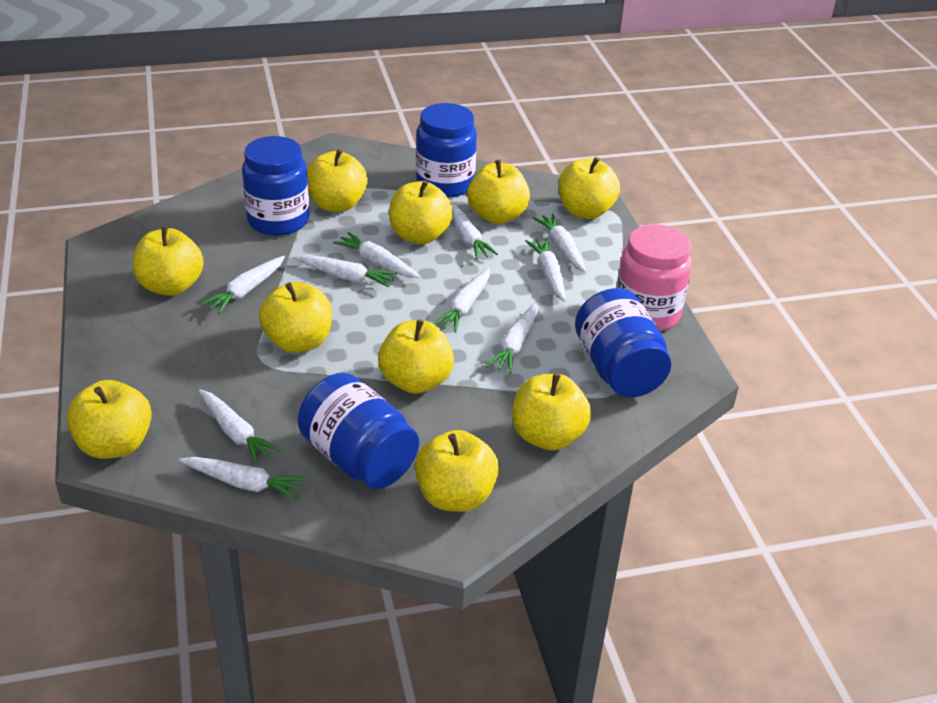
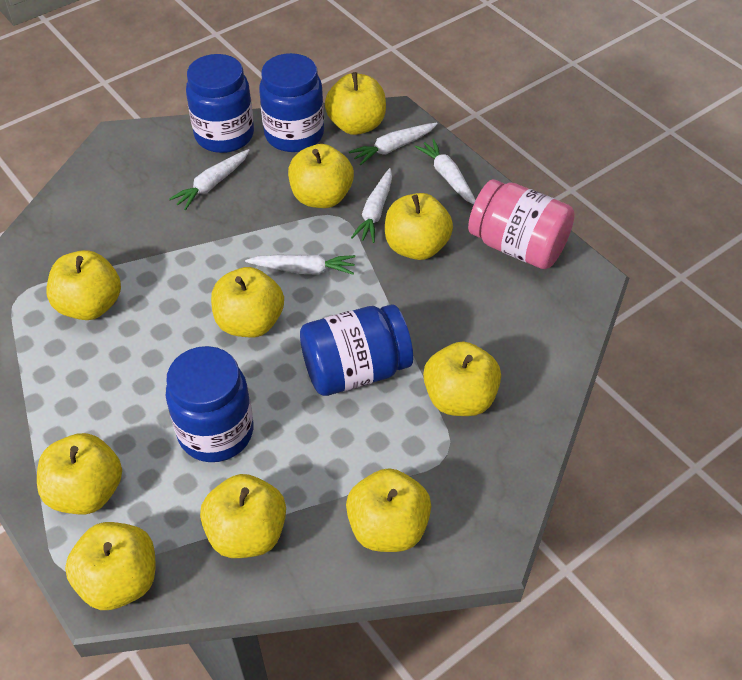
white carrot: 10 -> 5

